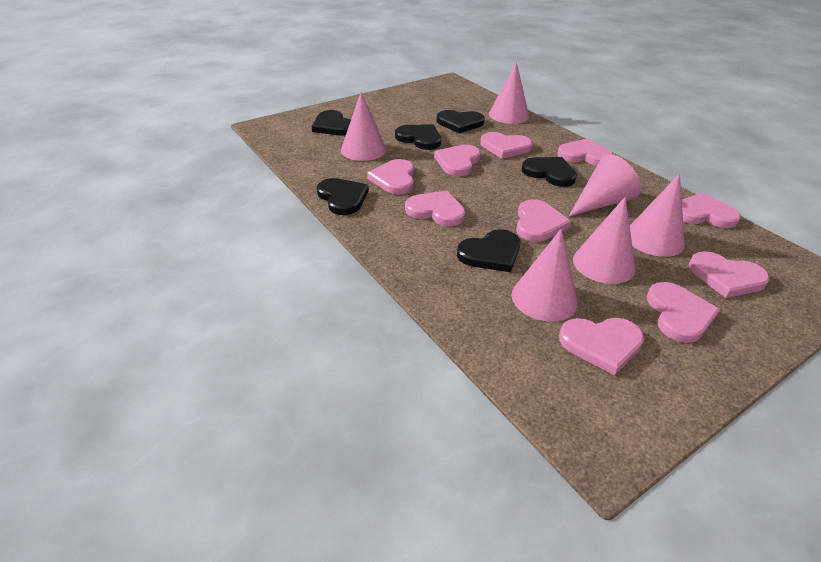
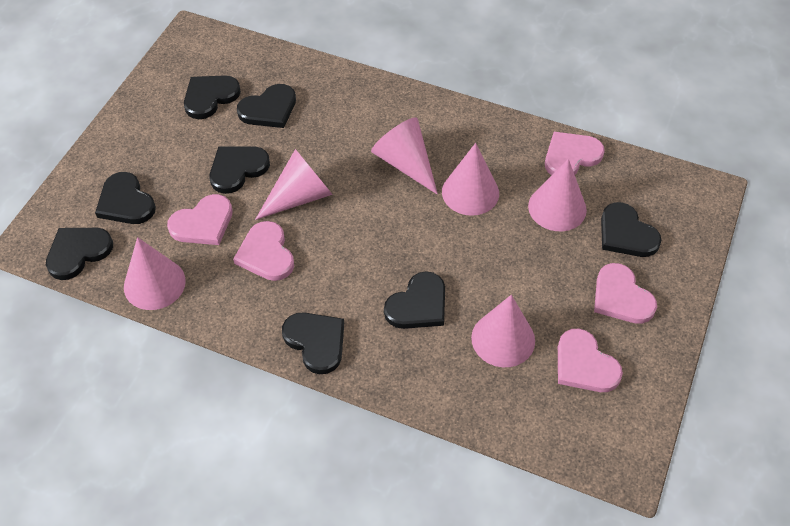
black heart: 6 -> 8
pink heart: 10 -> 5

